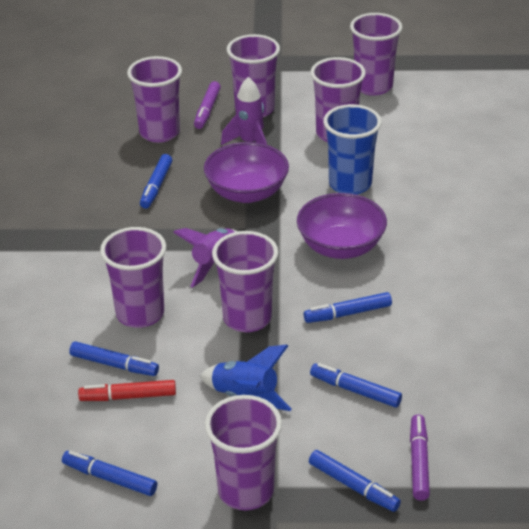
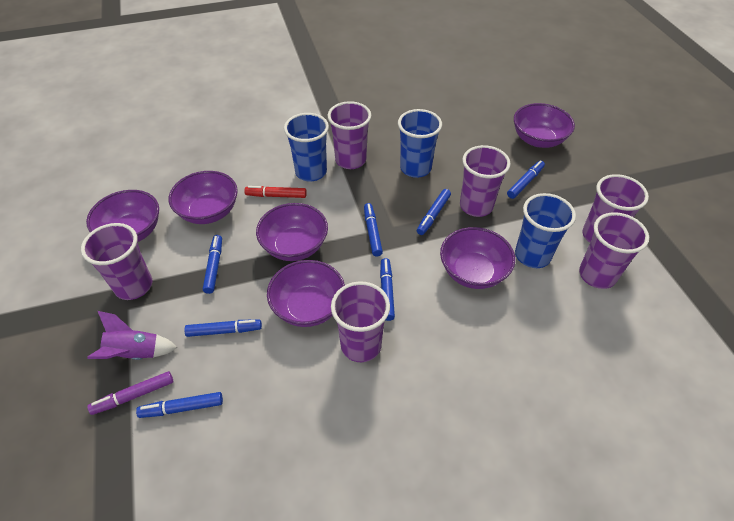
blue cup: 1 -> 3
blue marker: 6 -> 7
blue rocket: 1 -> 0
purple bowl: 2 -> 6
purple cup: 7 -> 6
purple marker: 2 -> 1
purple rocket: 2 -> 1

